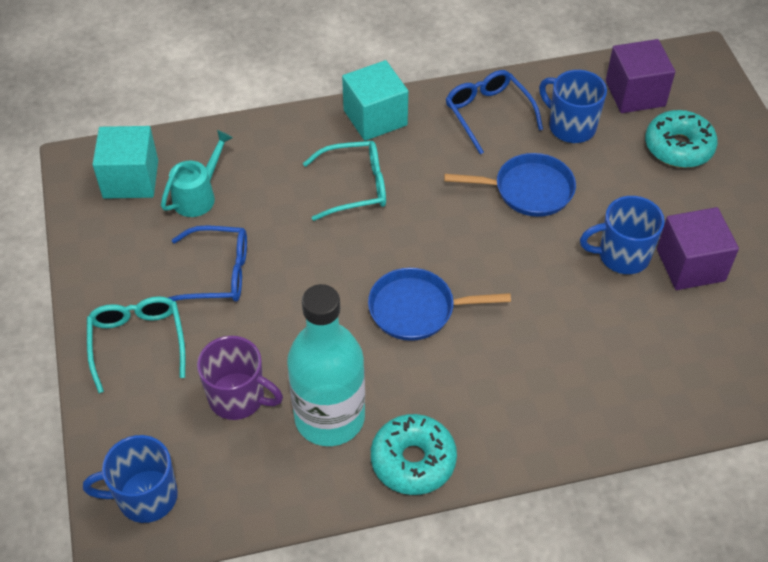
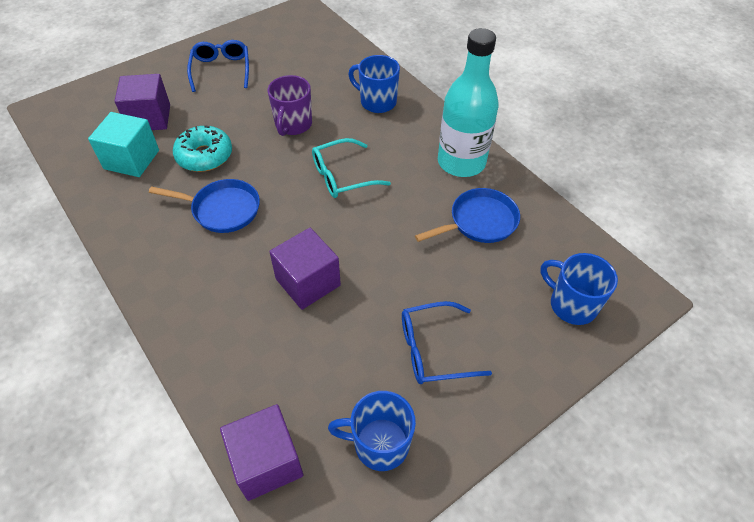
purple cube: 2 -> 3
turquoise cube: 2 -> 1
turquoise donut: 2 -> 1
turquoise glasses: 2 -> 1
turquoise watering can: 1 -> 0

